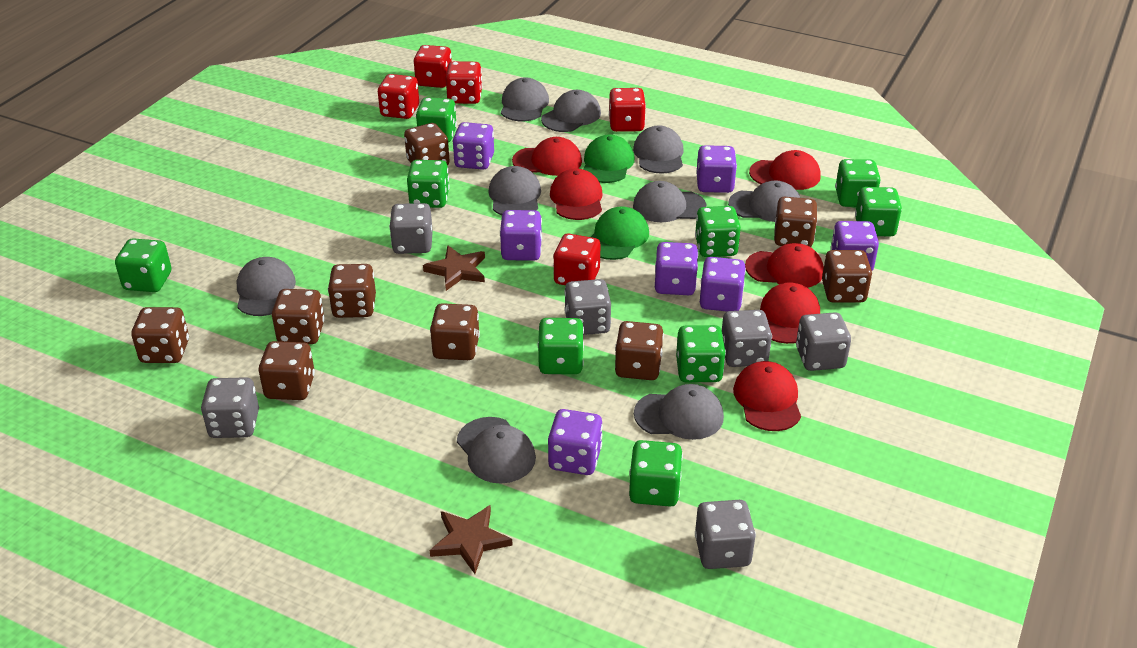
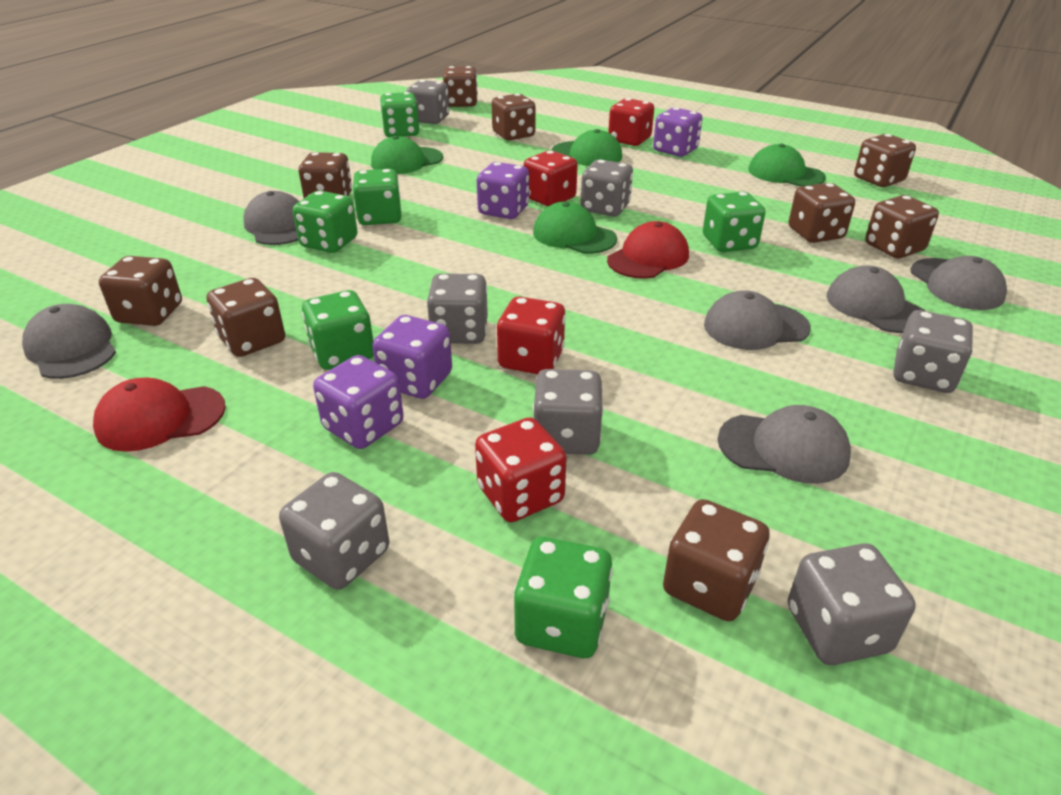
brown star: 2 -> 0
green cap: 2 -> 4
green dice: 9 -> 6
grey cap: 9 -> 6
grey dice: 6 -> 7
purple dice: 7 -> 4
red cap: 6 -> 2
red dice: 5 -> 4

